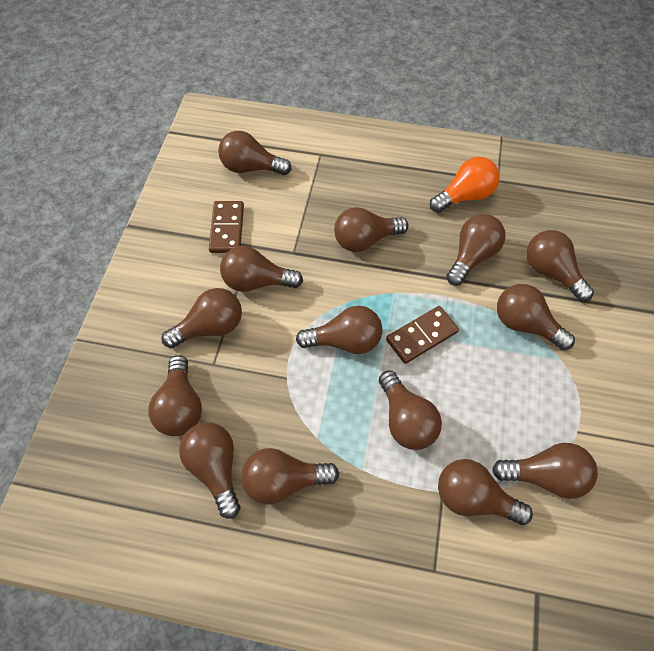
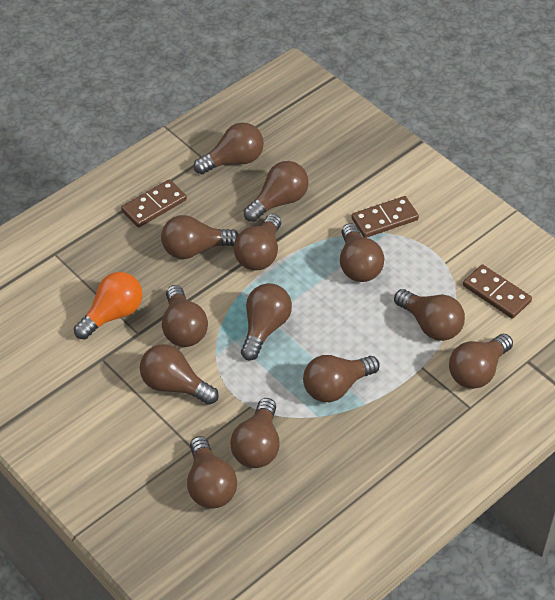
brown domino: 2 -> 3
brown light bulb: 14 -> 13

